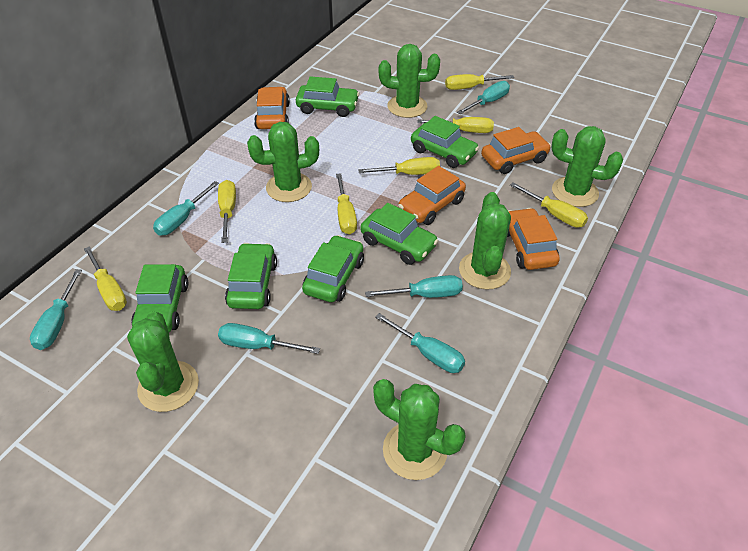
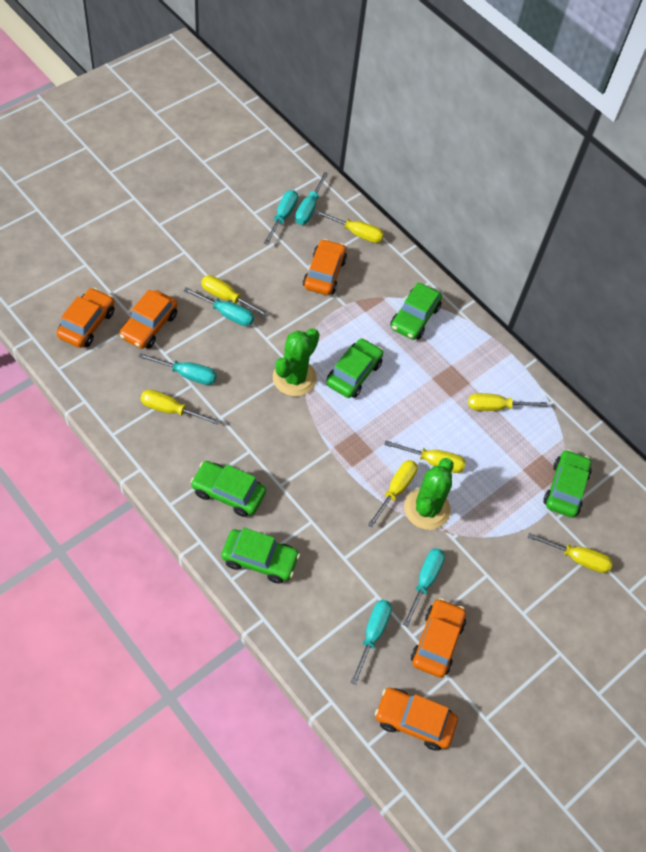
green cactus: 6 -> 2
green car: 6 -> 5
orange car: 4 -> 5

